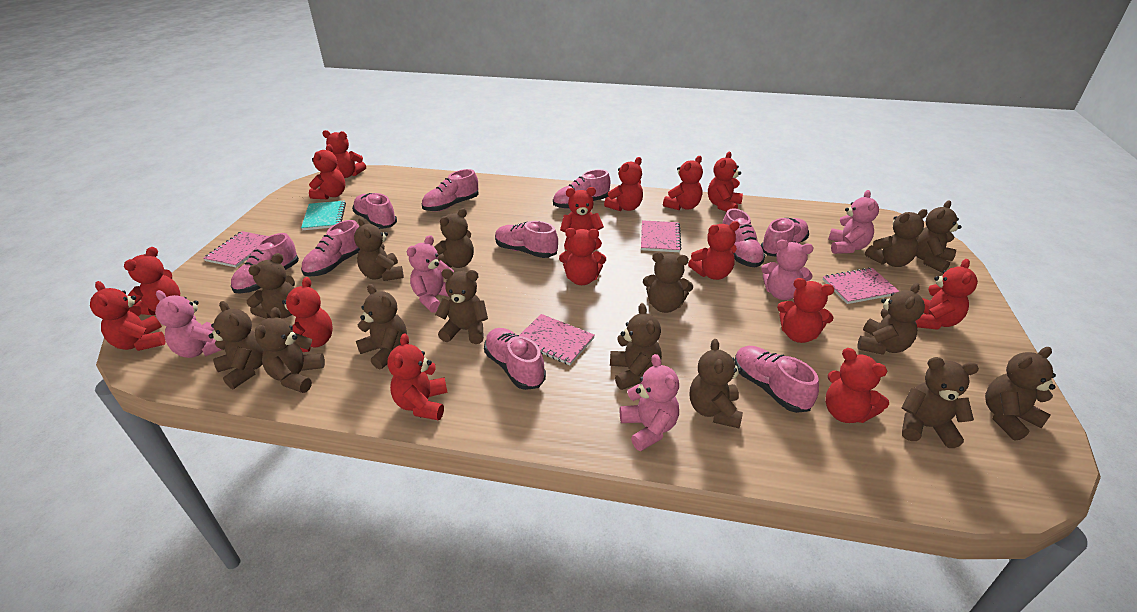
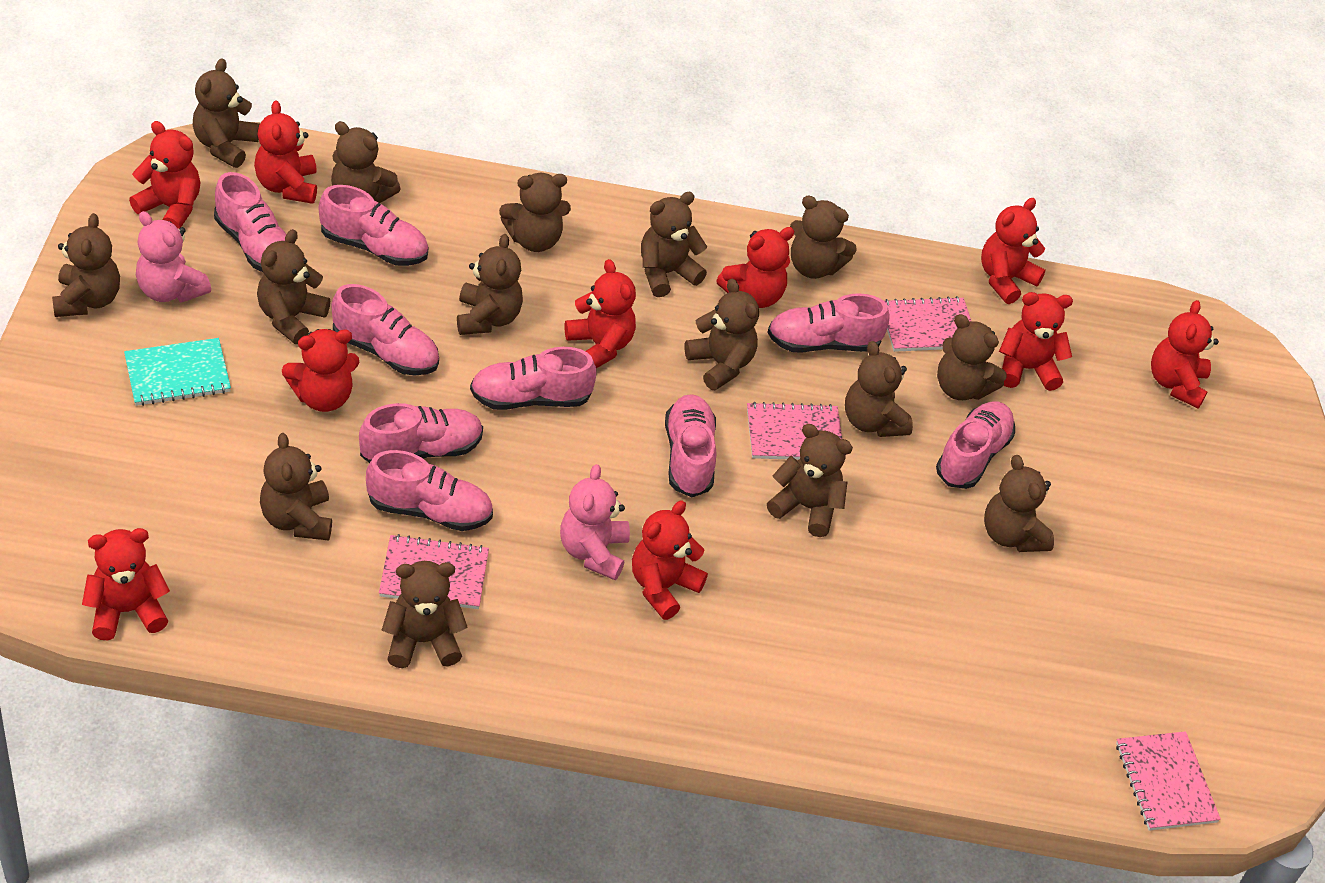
pink shoe: 10 -> 9
pink teddy bear: 5 -> 2
red teddy bear: 15 -> 10

